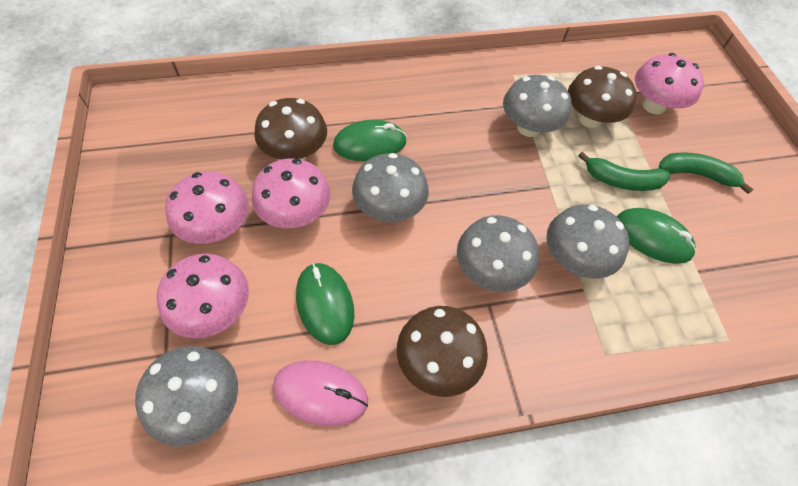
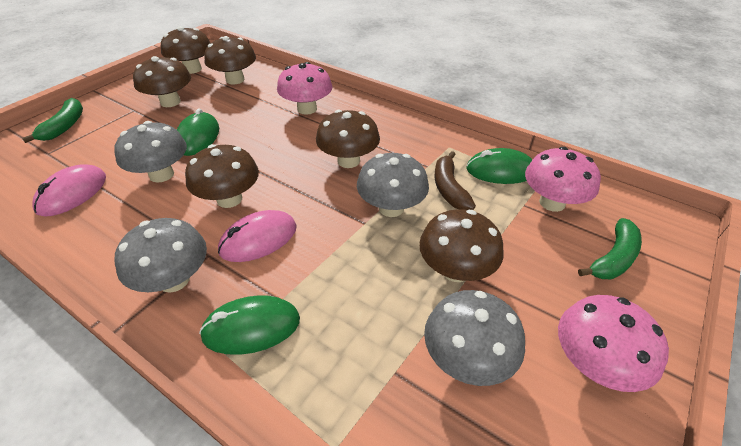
brown banana: 0 -> 1
brown mushroom: 3 -> 6
grey mushroom: 5 -> 4
pink mouse: 1 -> 2
pink mushroom: 4 -> 3

